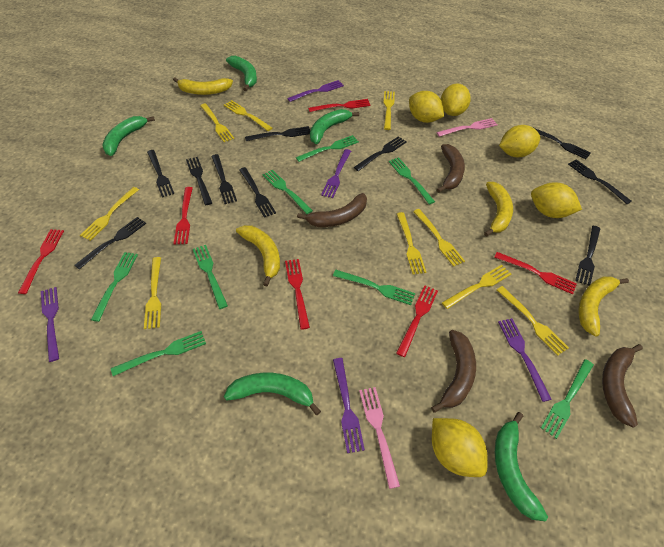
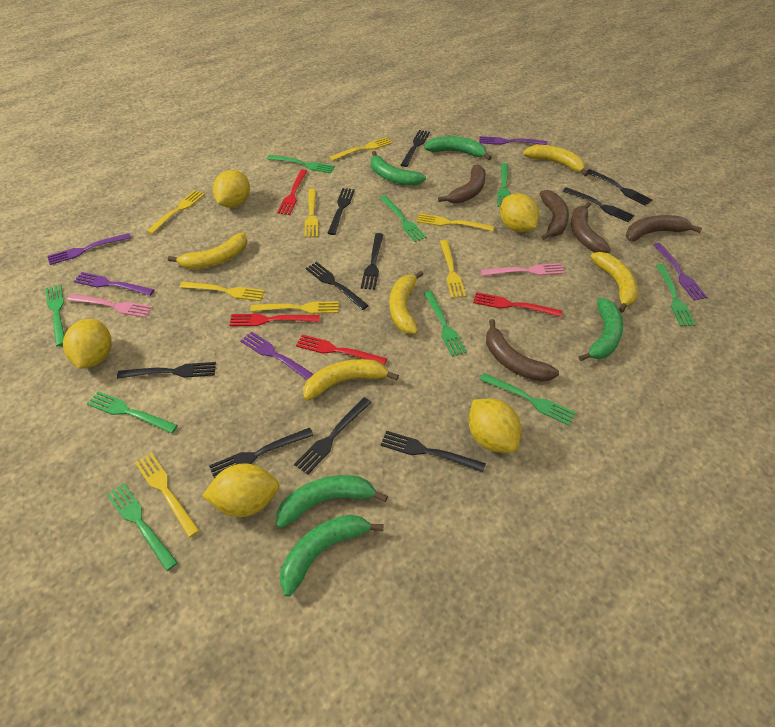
brown banana: 4 -> 5
green fork: 8 -> 9
red fork: 6 -> 4
yellow banana: 4 -> 5
yellow fork: 9 -> 8

